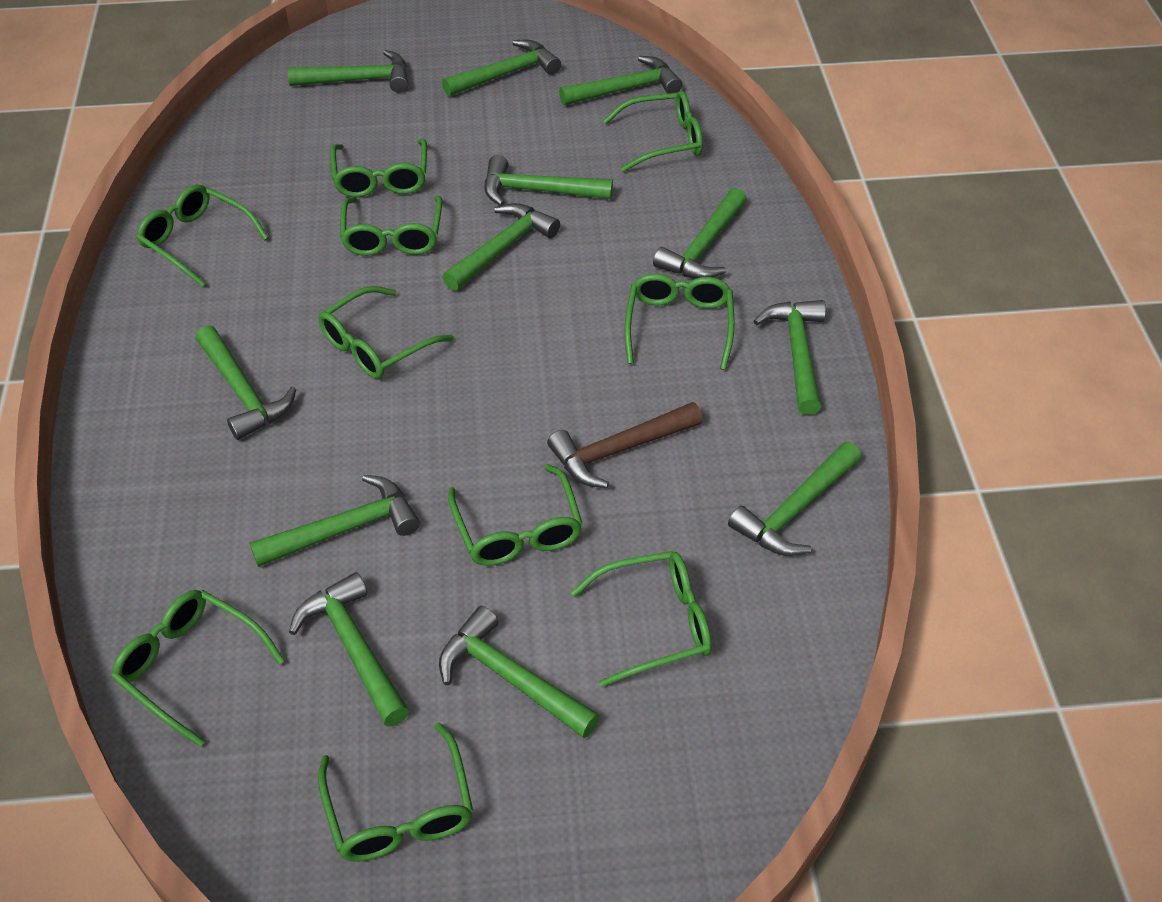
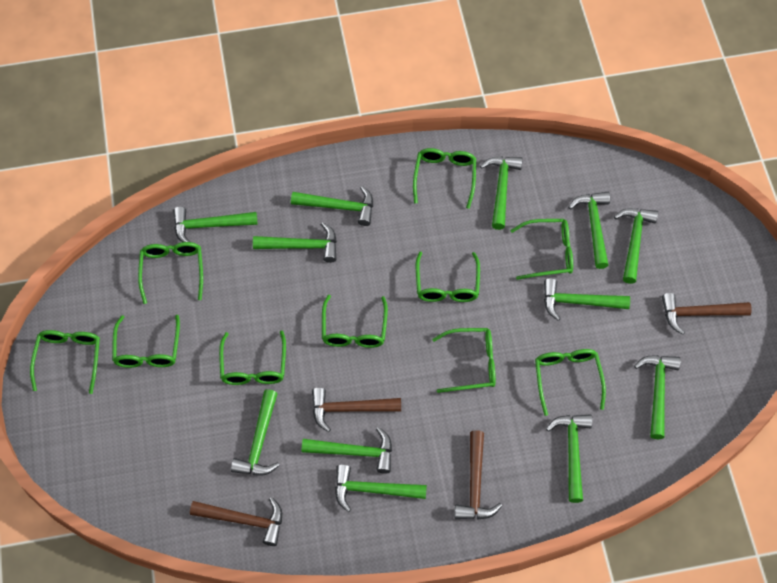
brown hammer: 1 -> 4

